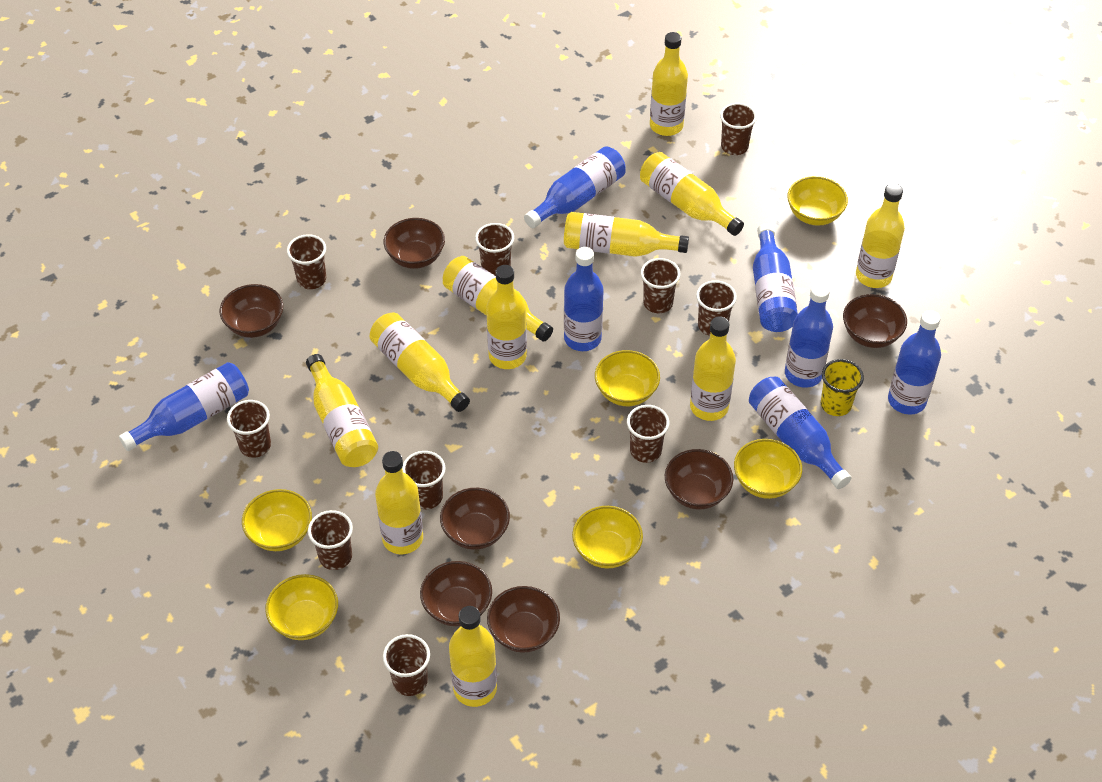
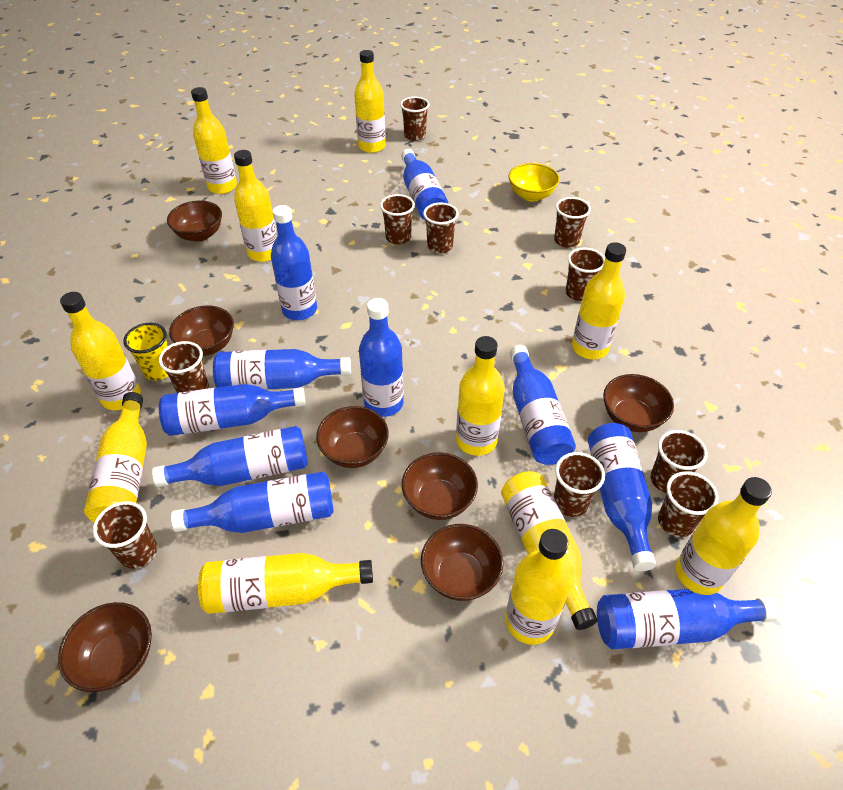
blue bottle: 7 -> 10
yellow bowl: 6 -> 1

